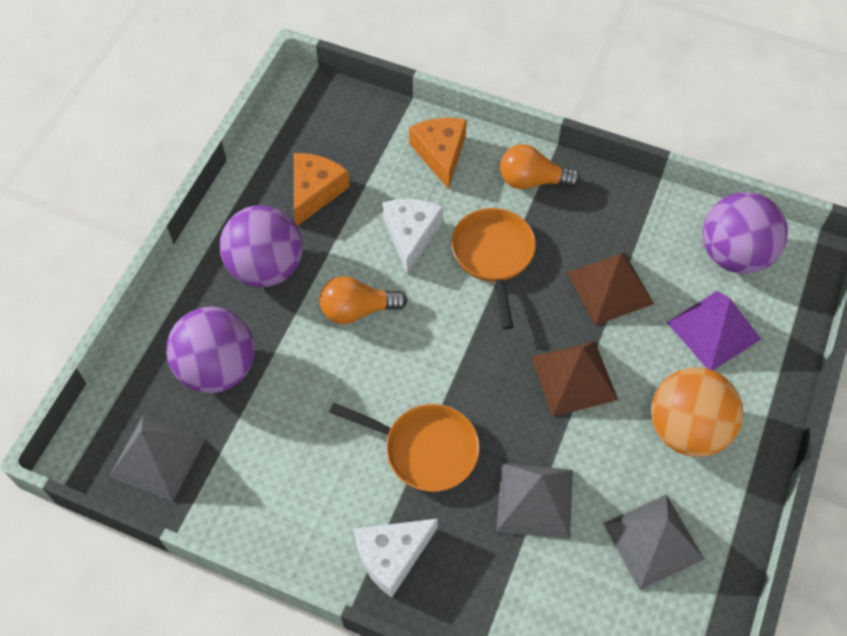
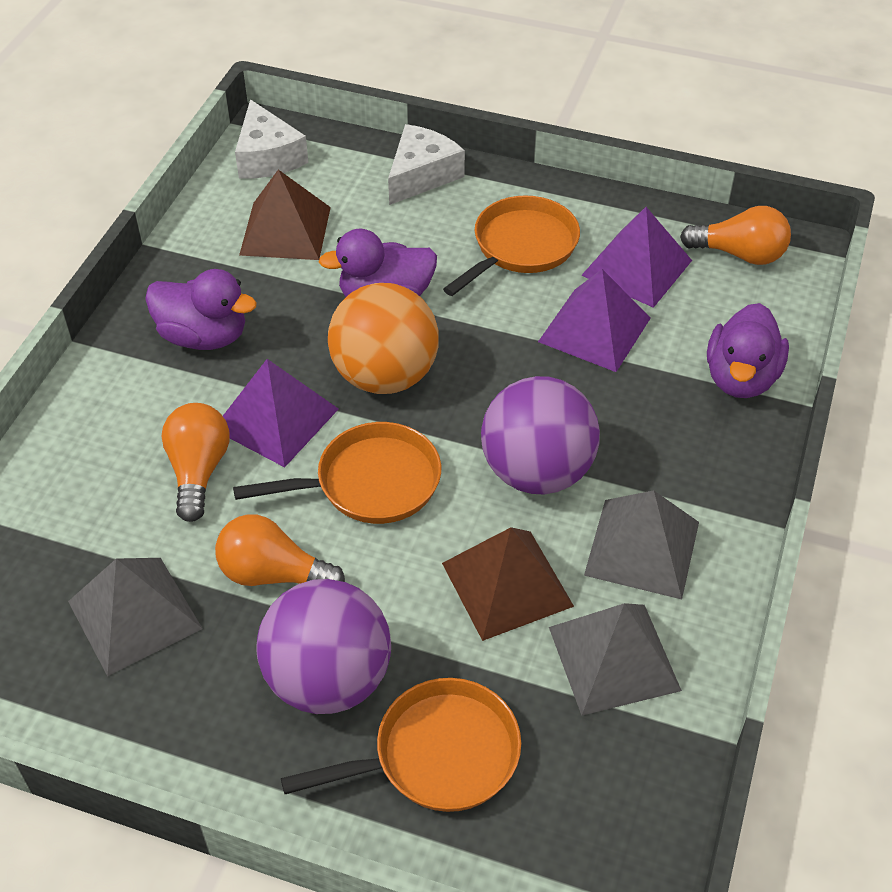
orange cheese: 2 -> 0
orange light bulb: 2 -> 3
orange pan: 2 -> 3
purple ball: 3 -> 2
purple duck: 0 -> 3
purple pyramid: 1 -> 3

